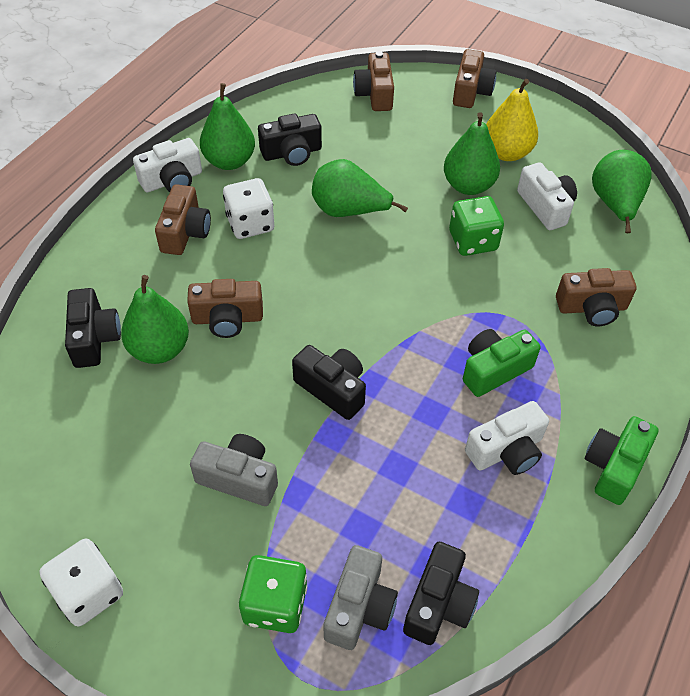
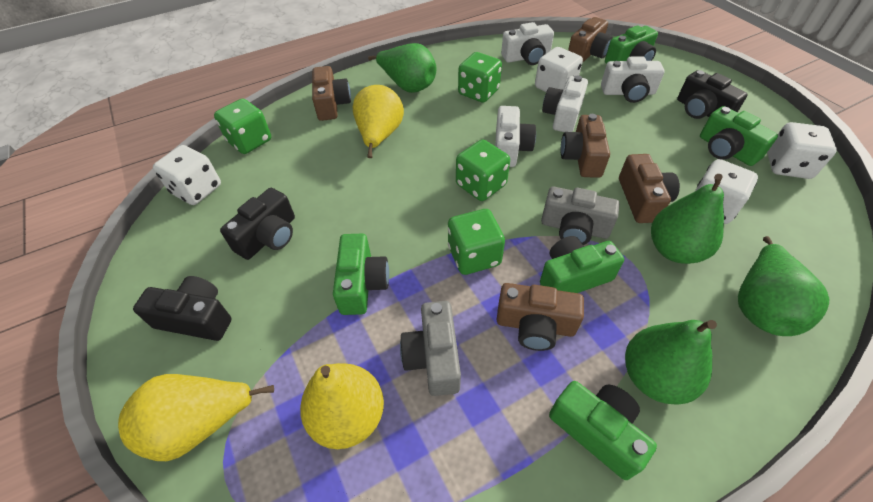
black camera: 4 -> 3
green camera: 2 -> 5
green dice: 2 -> 4
green pear: 5 -> 4
white camera: 3 -> 4
white dice: 2 -> 4
yellow pear: 1 -> 3

